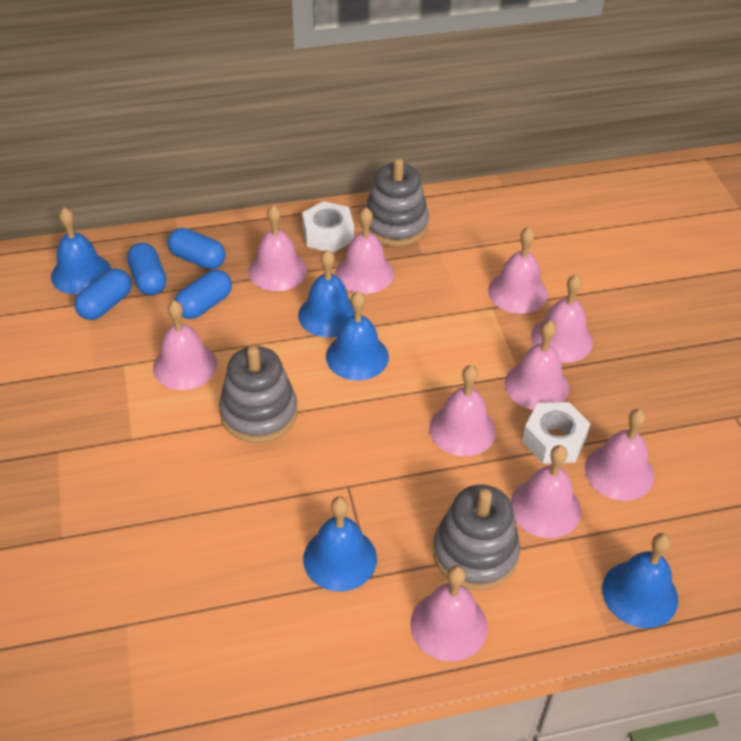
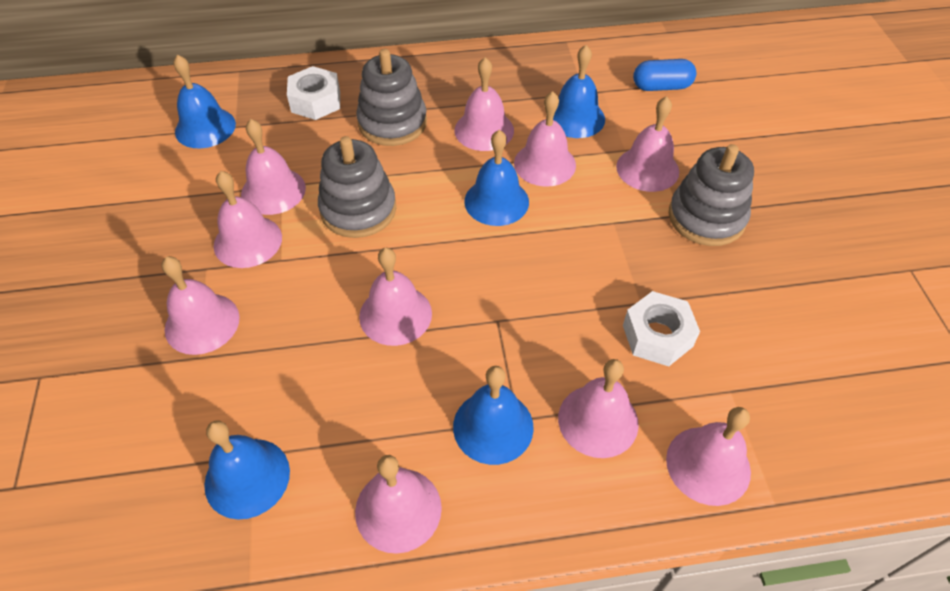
blue capsule: 4 -> 1

